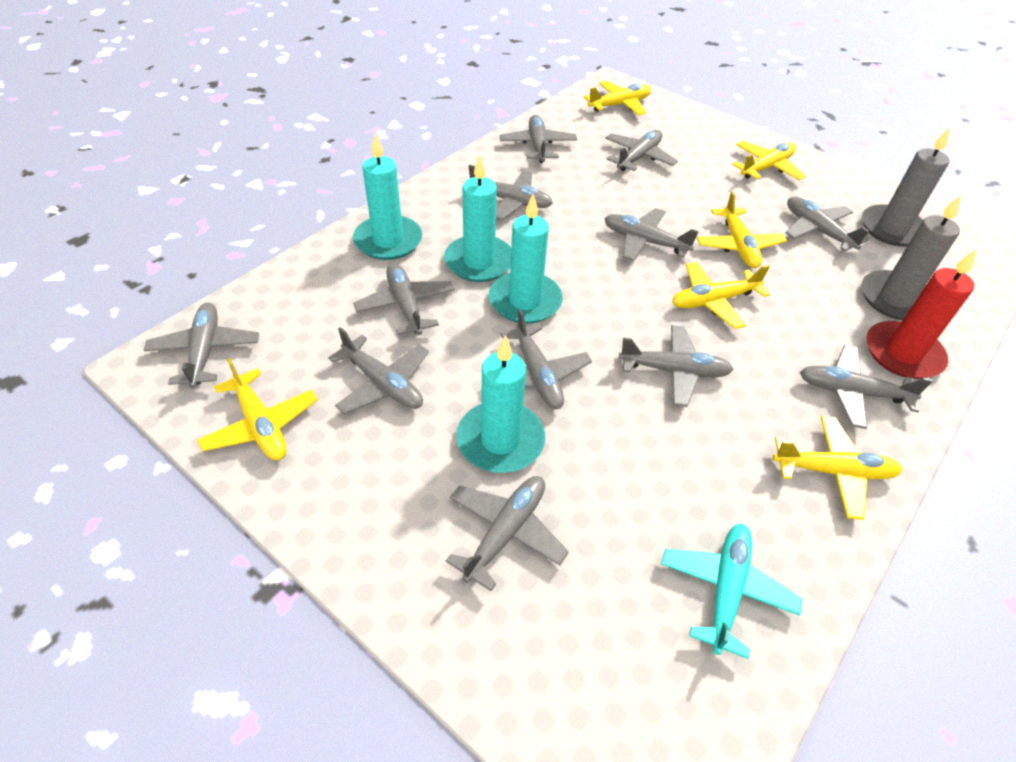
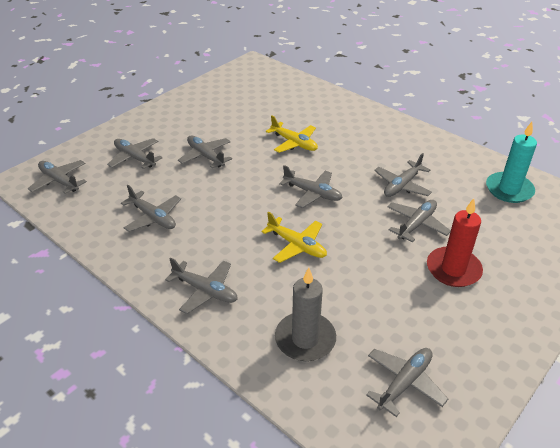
grey candle: 2 -> 1
grey plane: 12 -> 9
turquoise candle: 4 -> 1
turquoise plane: 1 -> 0
yellow plane: 6 -> 2

